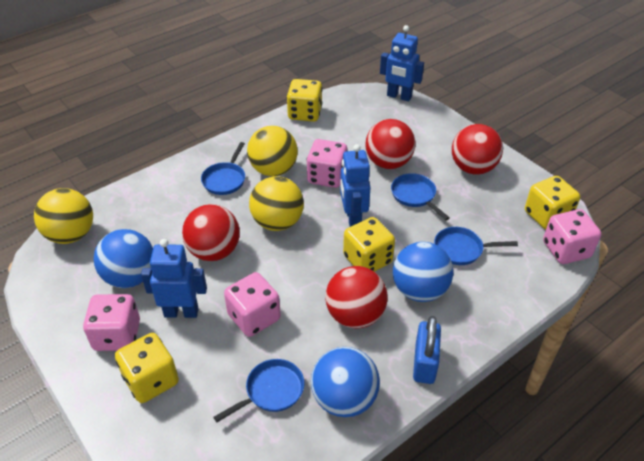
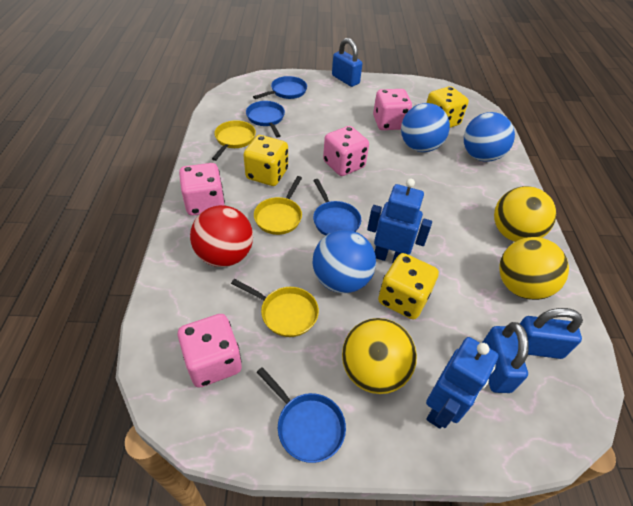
blue padlock: 1 -> 3
blue robot: 3 -> 2
red ball: 4 -> 1
yellow dice: 4 -> 3
yellow pan: 0 -> 3

